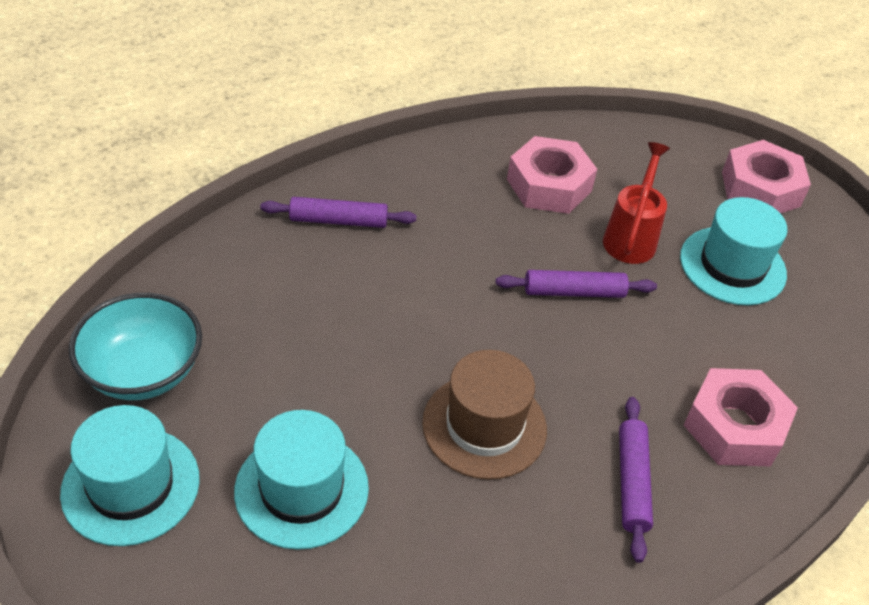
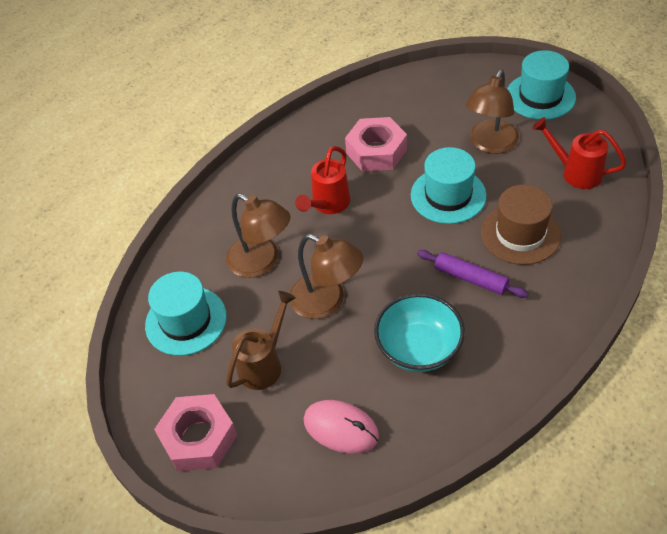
brown lamp: 0 -> 3
brown watering can: 0 -> 1
pink mouse: 0 -> 1
pink nut: 3 -> 2
purple rolling pin: 3 -> 1
red watering can: 1 -> 2

